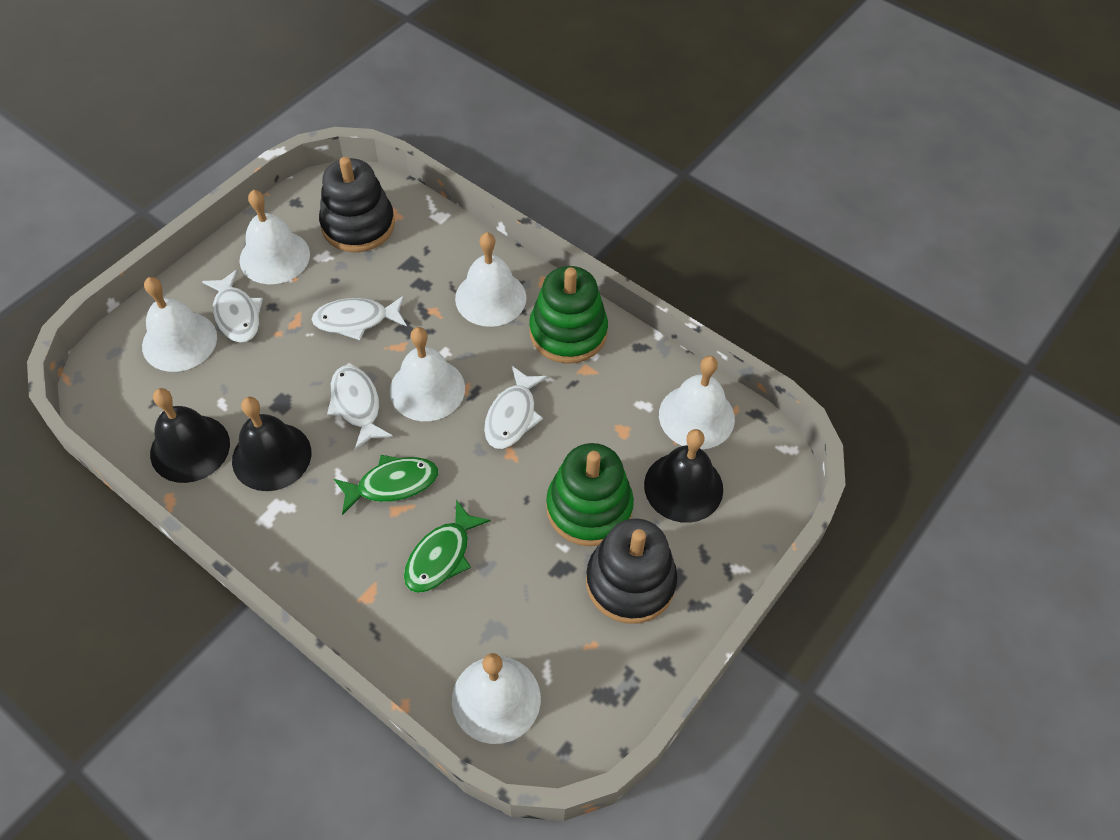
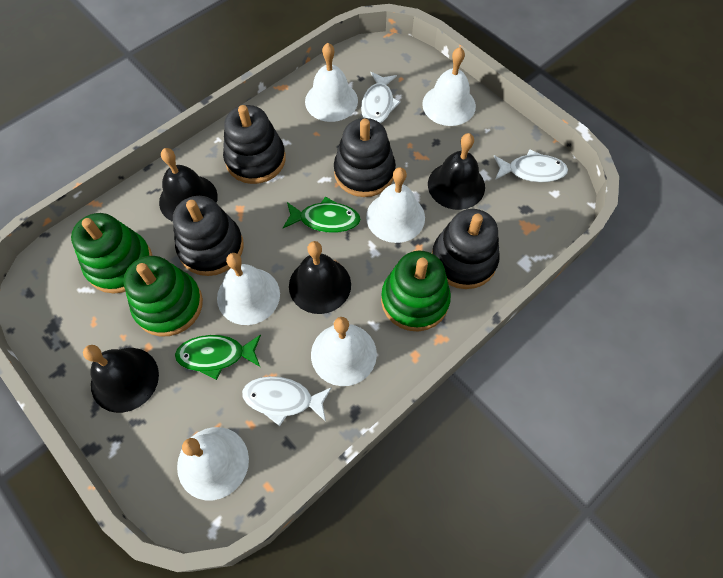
black bell: 3 -> 4
black stacking toy: 2 -> 4
green stacking toy: 2 -> 3
white fish: 4 -> 3

